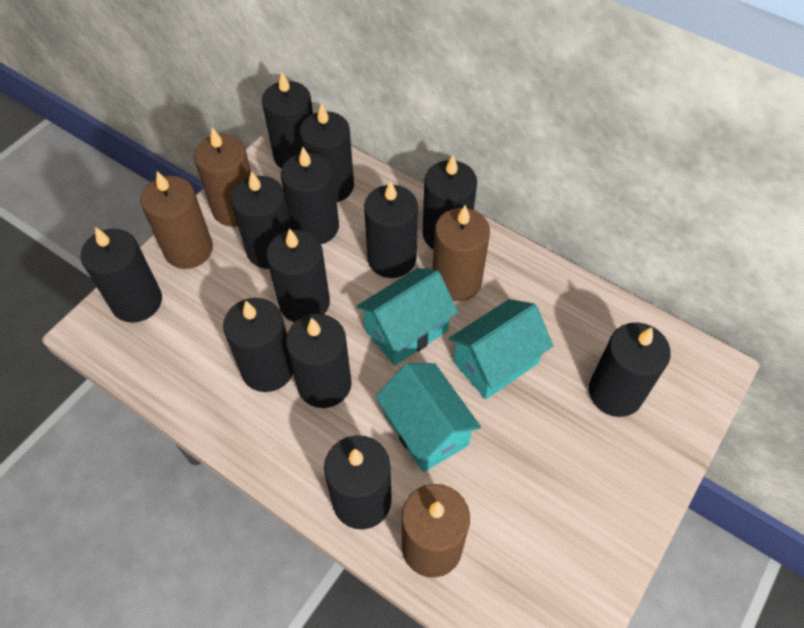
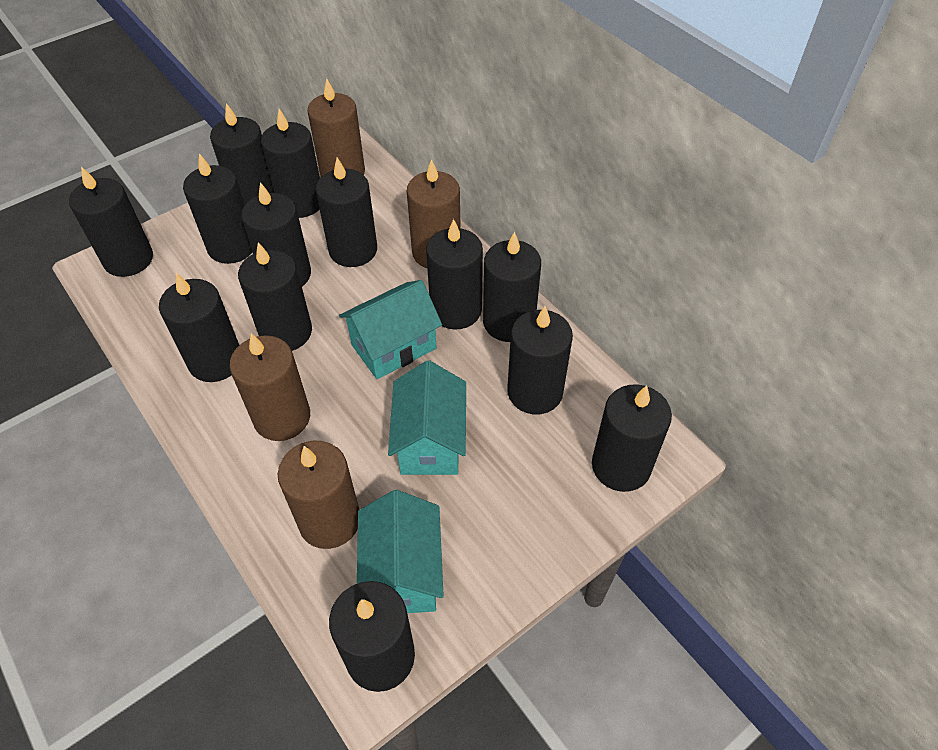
black candle: 12 -> 13

